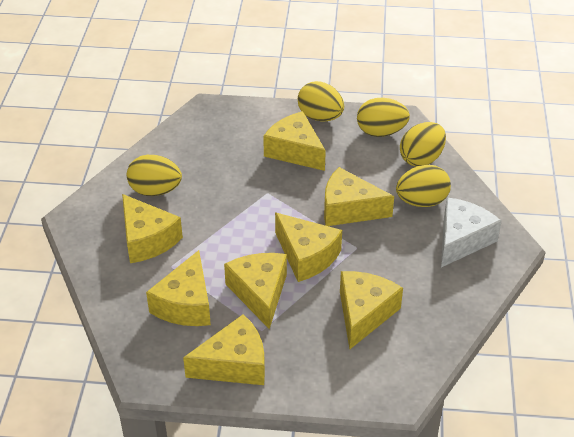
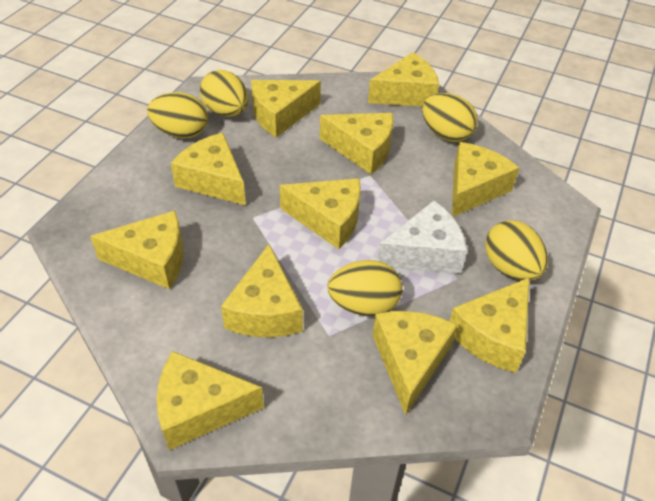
yellow cheese: 8 -> 11

